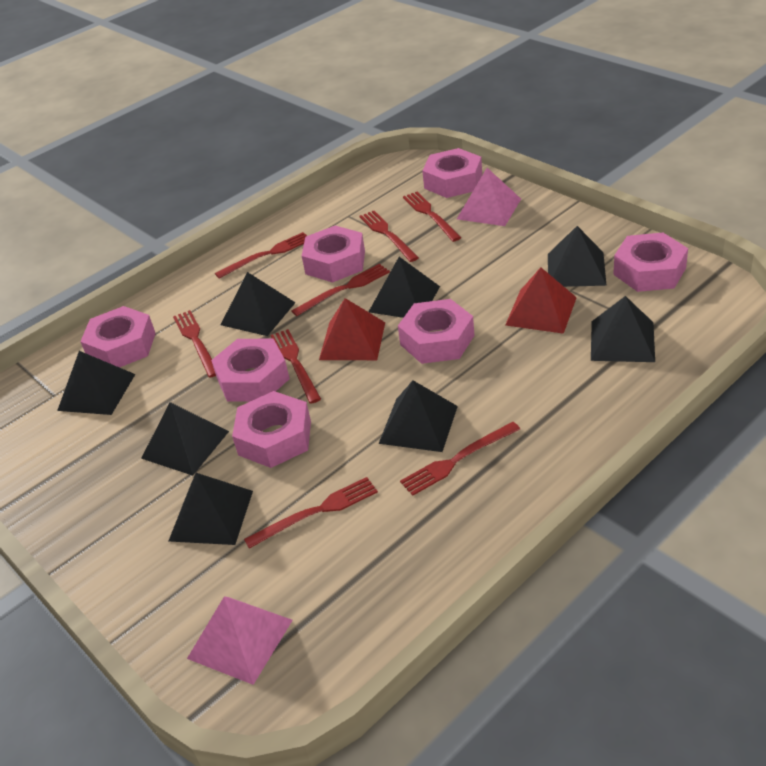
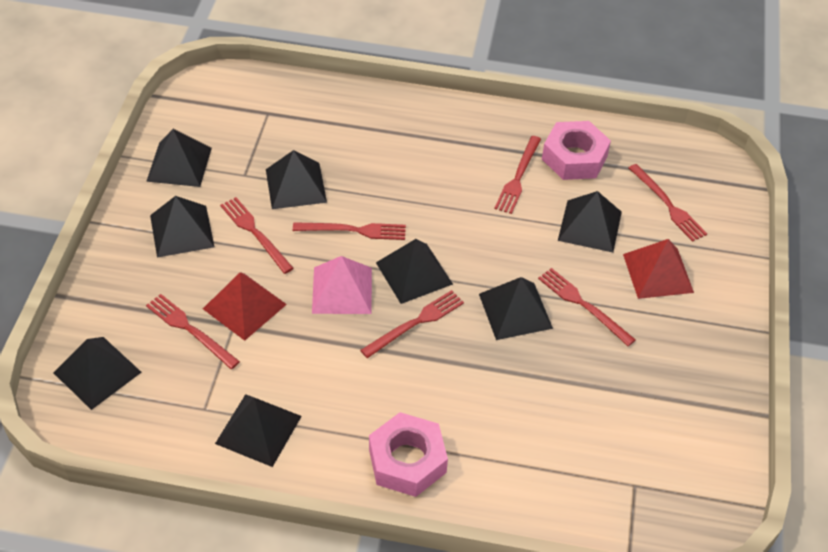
pink nut: 7 -> 2
pink pyramid: 2 -> 1
red fork: 8 -> 7

